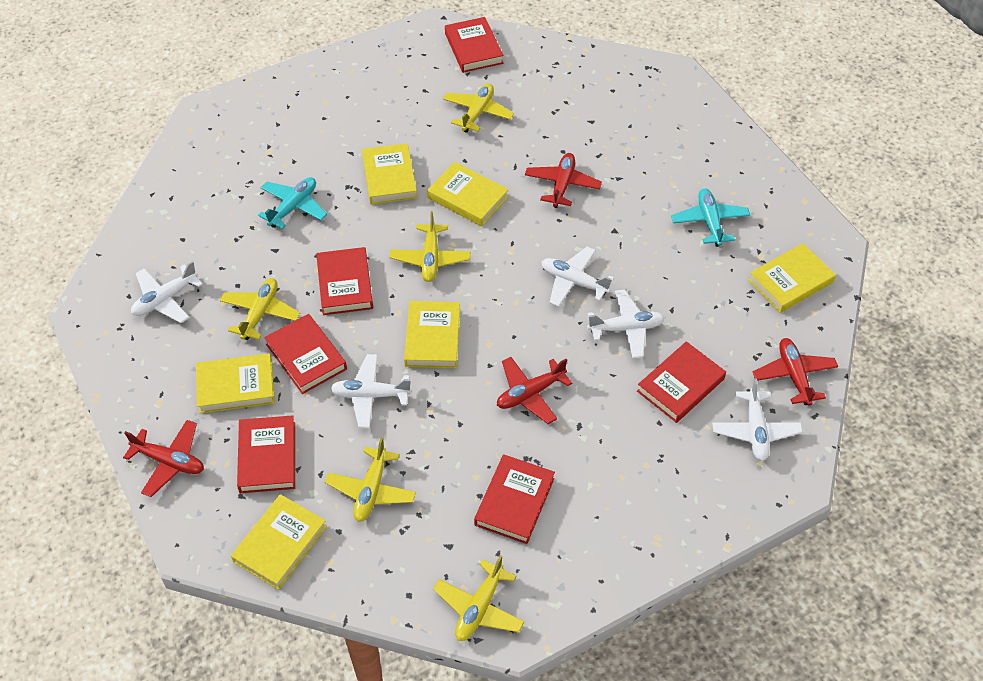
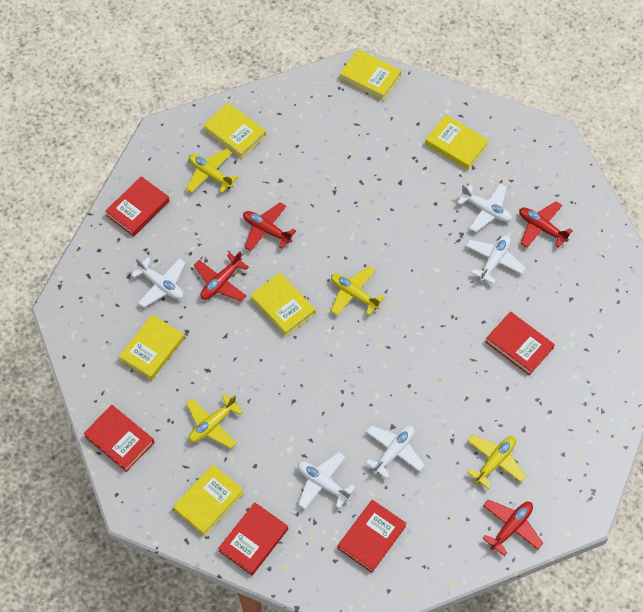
red book: 6 -> 5
turquoise plane: 2 -> 0
yellow plane: 5 -> 4

